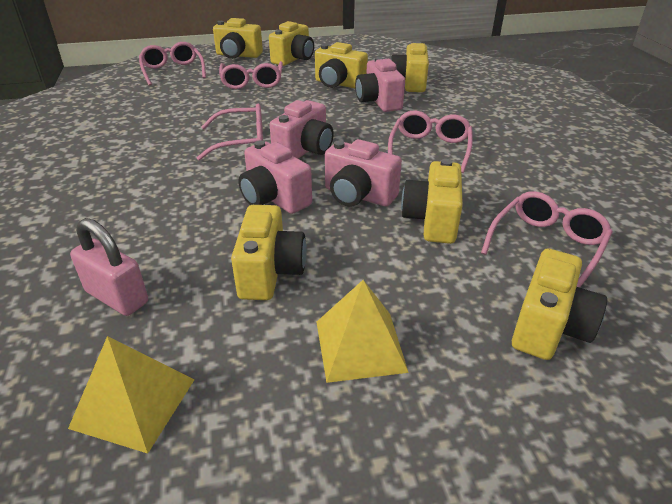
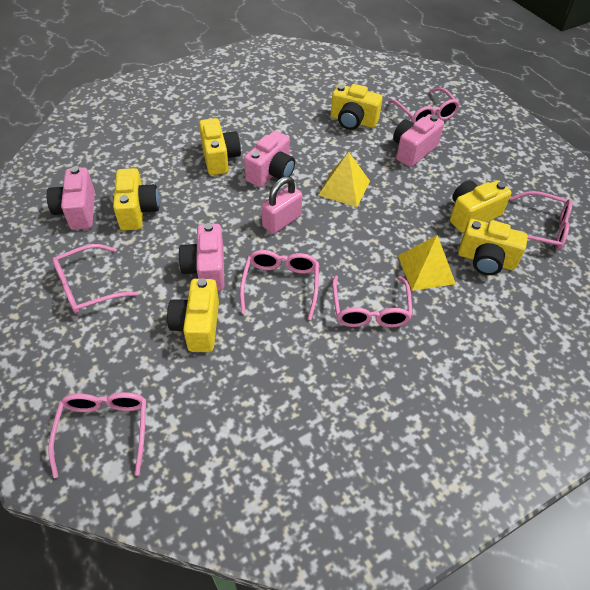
pink glasses: 5 -> 6
yellow camera: 7 -> 6

